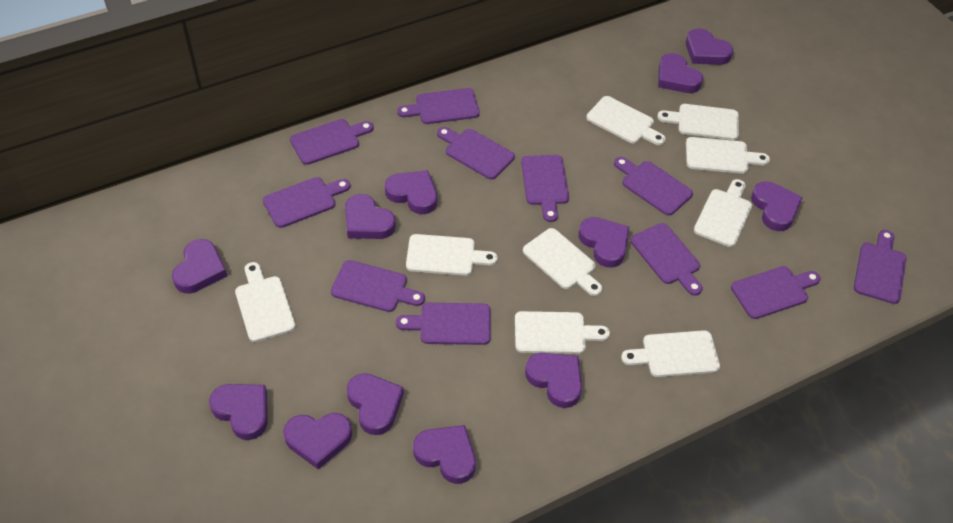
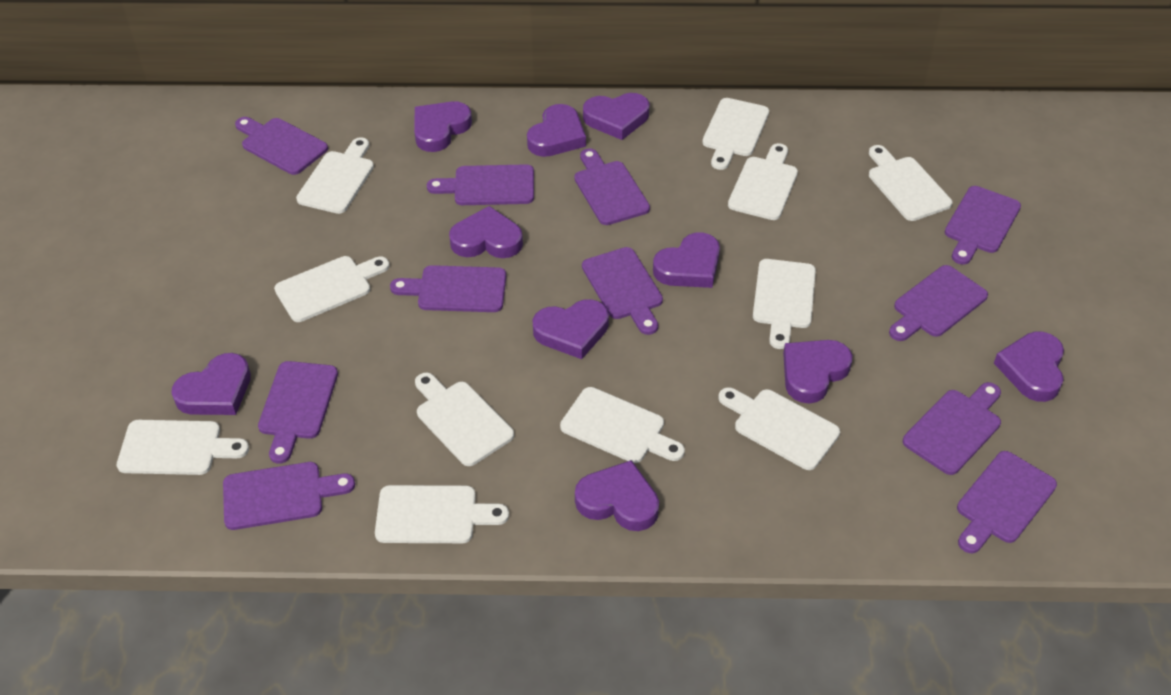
purple heart: 12 -> 10
white cutting board: 9 -> 11

